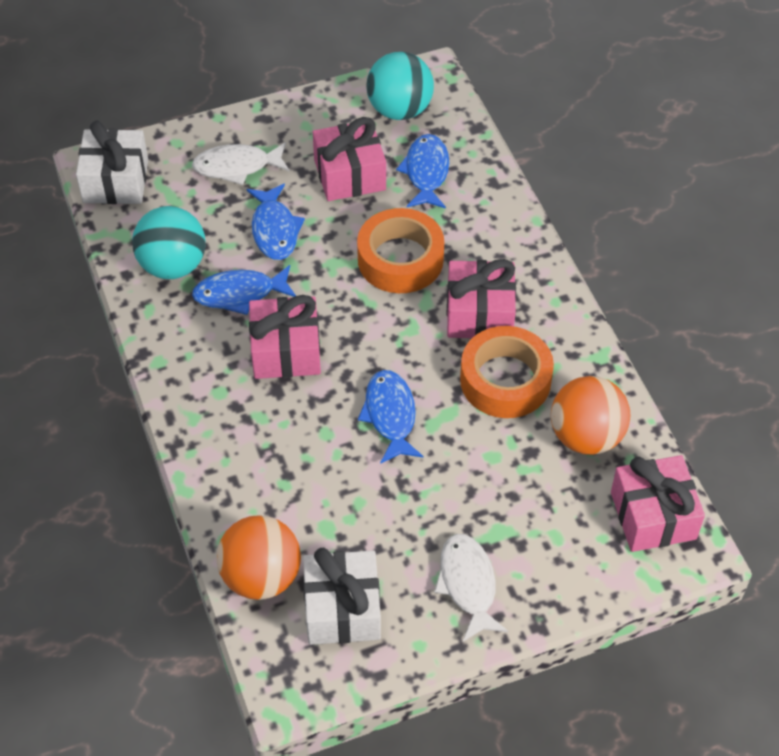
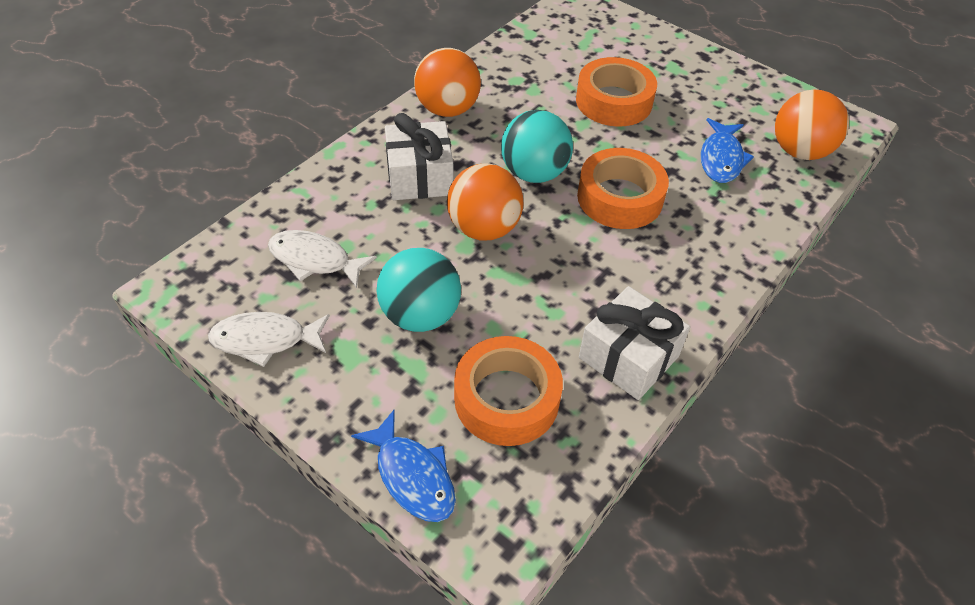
blue fish: 4 -> 2
orange ball: 2 -> 3
orange tape: 2 -> 3
pink gift: 4 -> 0

